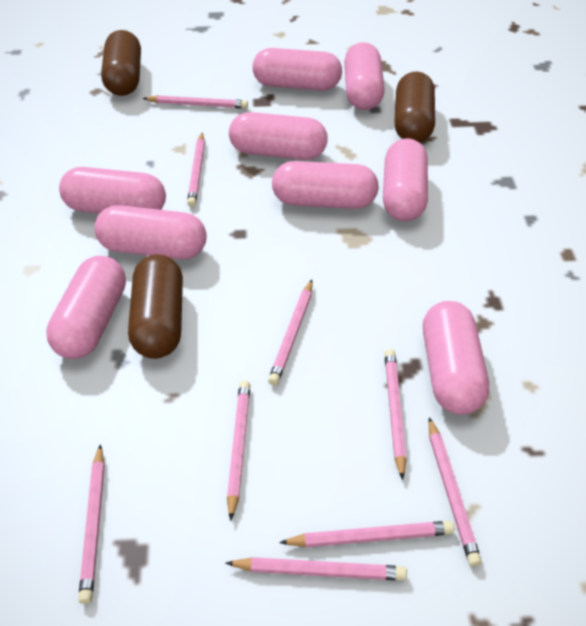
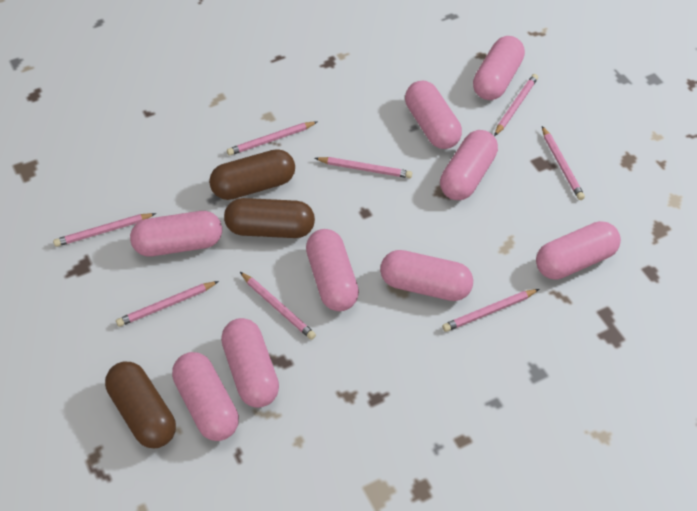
pink pencil: 9 -> 8

